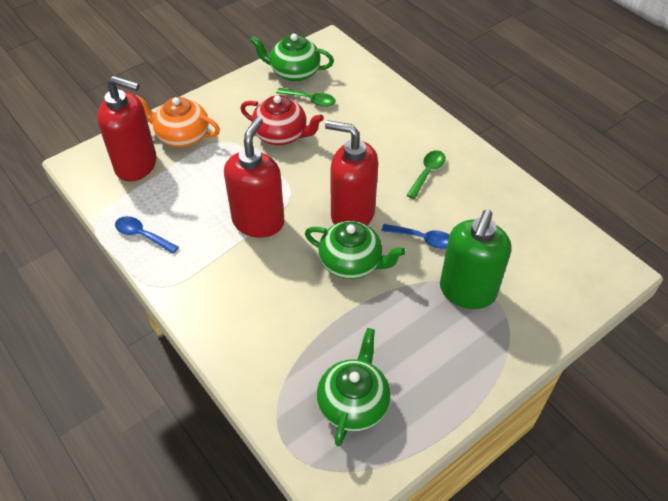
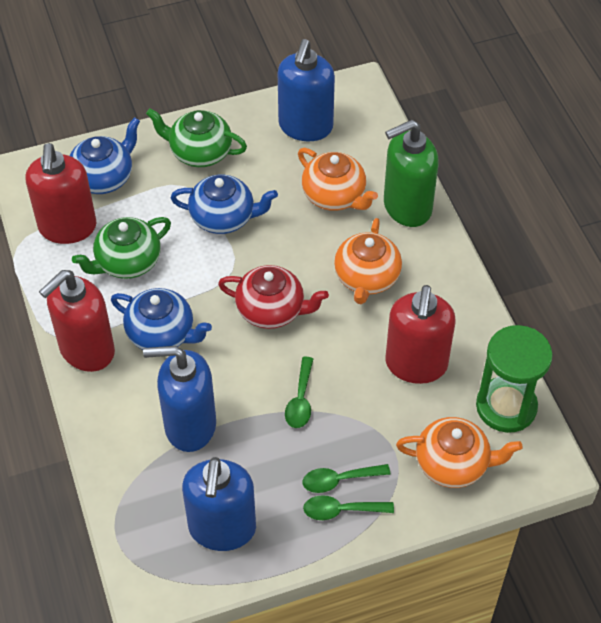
blue soap dispenser: 0 -> 3
blue spoon: 2 -> 0
blue teapot: 0 -> 3
green hourglass: 0 -> 1
green spoon: 2 -> 3
green teapot: 3 -> 2
orange teapot: 1 -> 3

